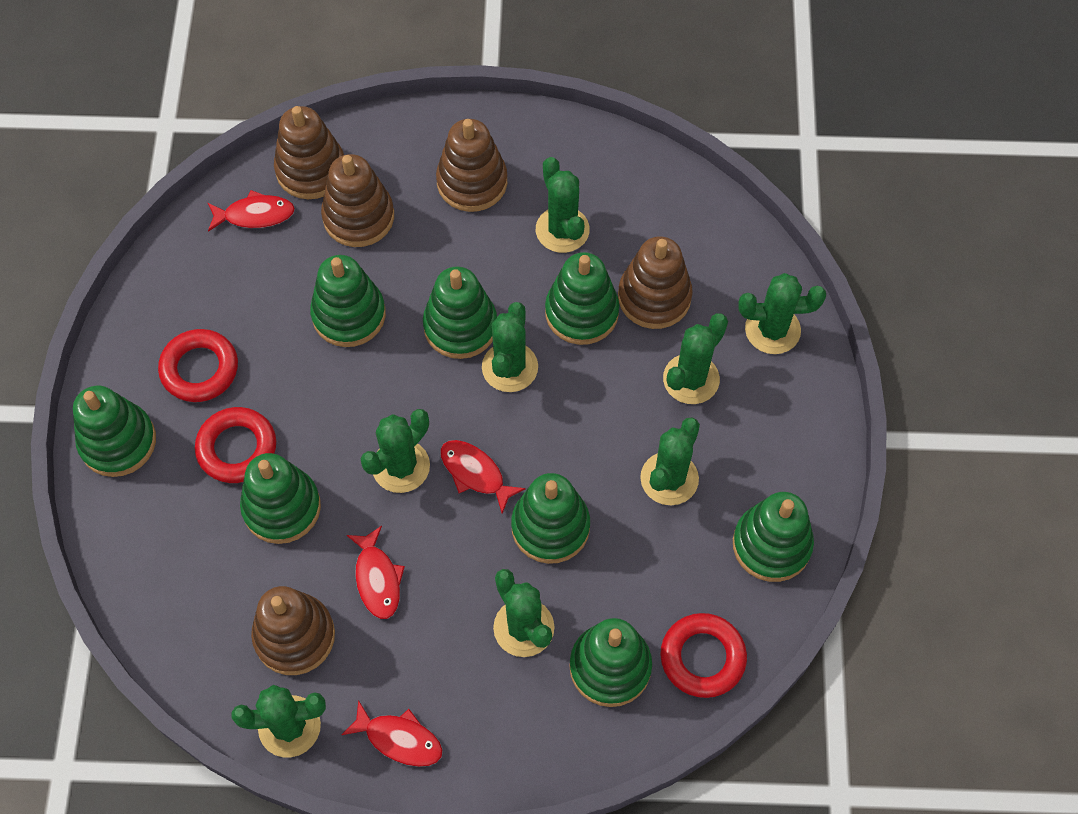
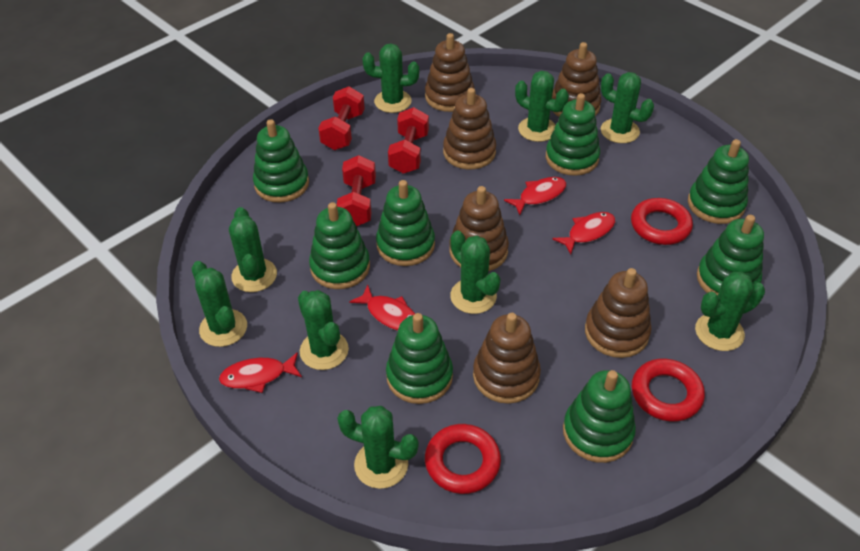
brown stacking toy: 5 -> 6
green cactus: 8 -> 9
red dumbbell: 0 -> 3

